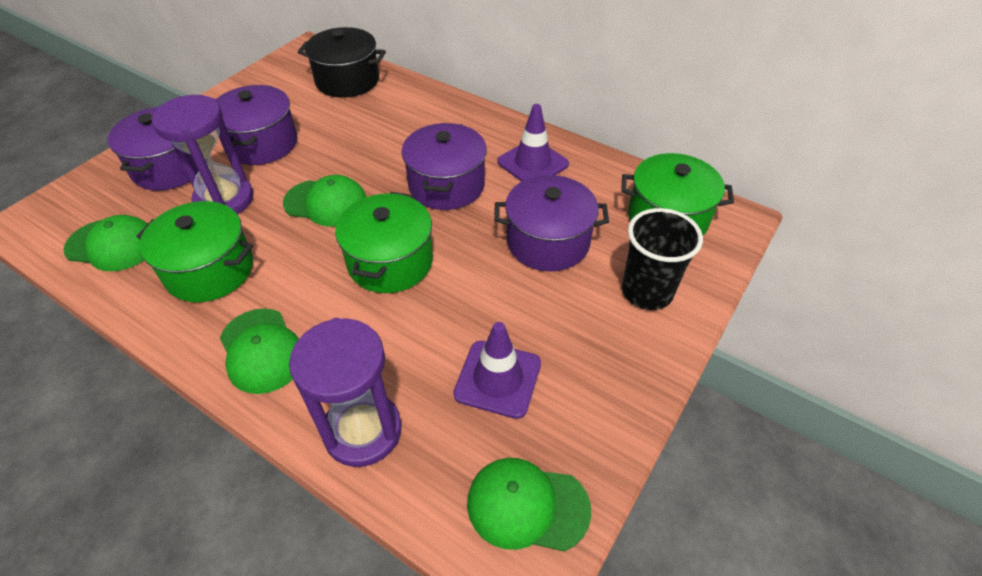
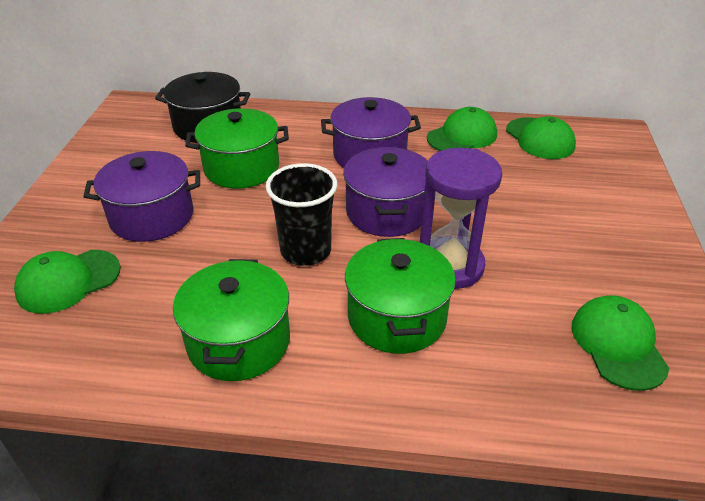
purple hourglass: 2 -> 1
purple pot: 4 -> 3
purple traffic cone: 2 -> 0

